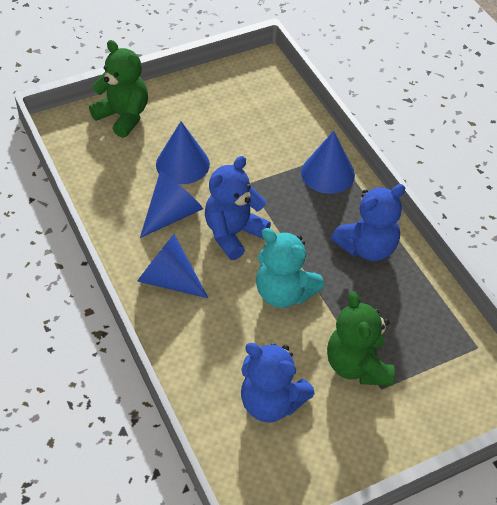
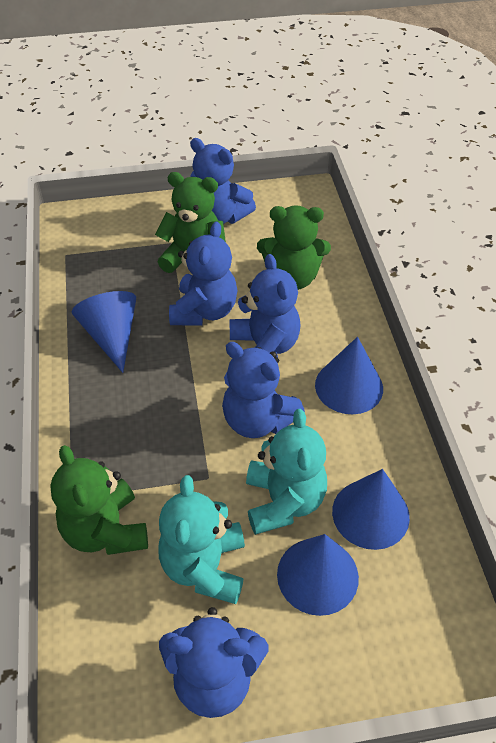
blue teddy bear: 3 -> 5
green teddy bear: 2 -> 3
turquoise teddy bear: 1 -> 2

